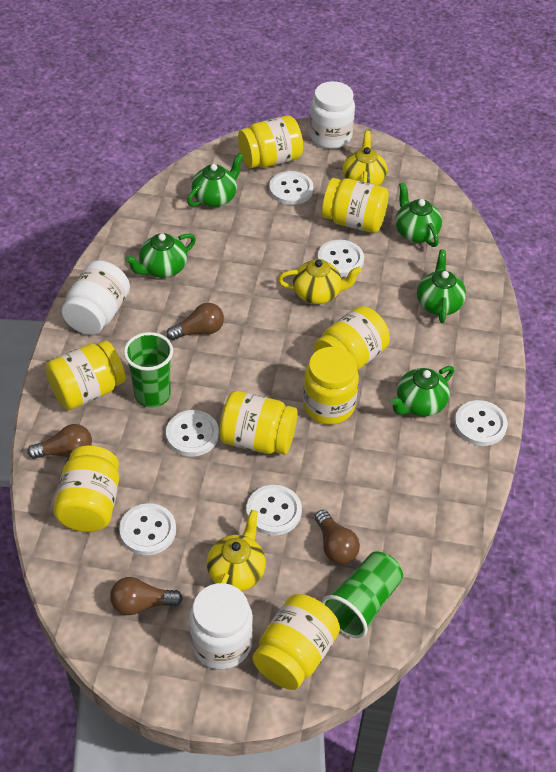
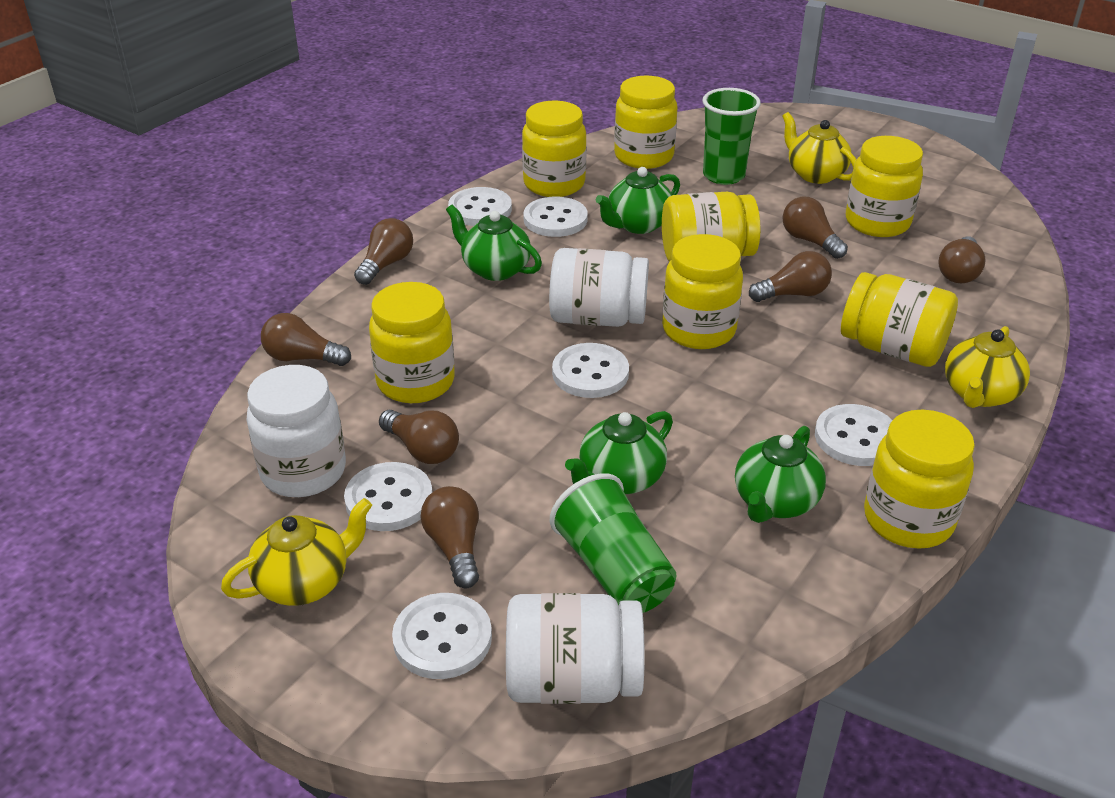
brown light bulb: 4 -> 7
green teapot: 5 -> 4

